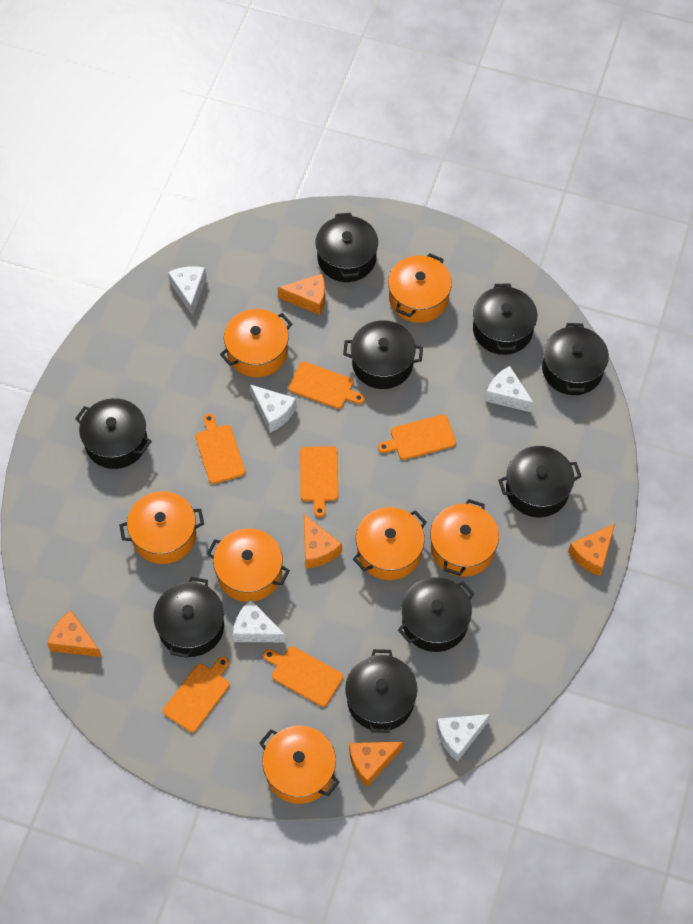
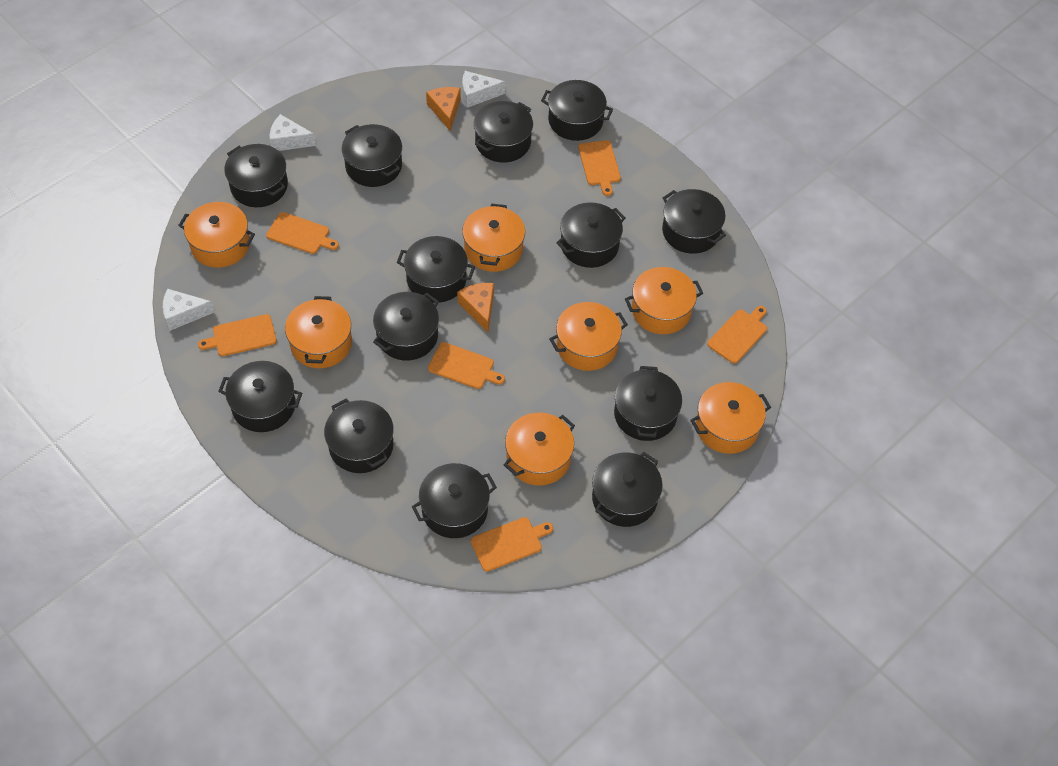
black pot: 9 -> 13
orange cheese: 5 -> 2
white cheese: 5 -> 3

